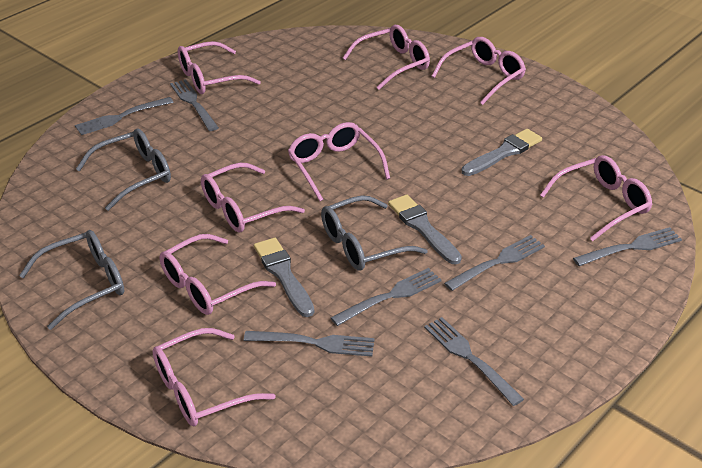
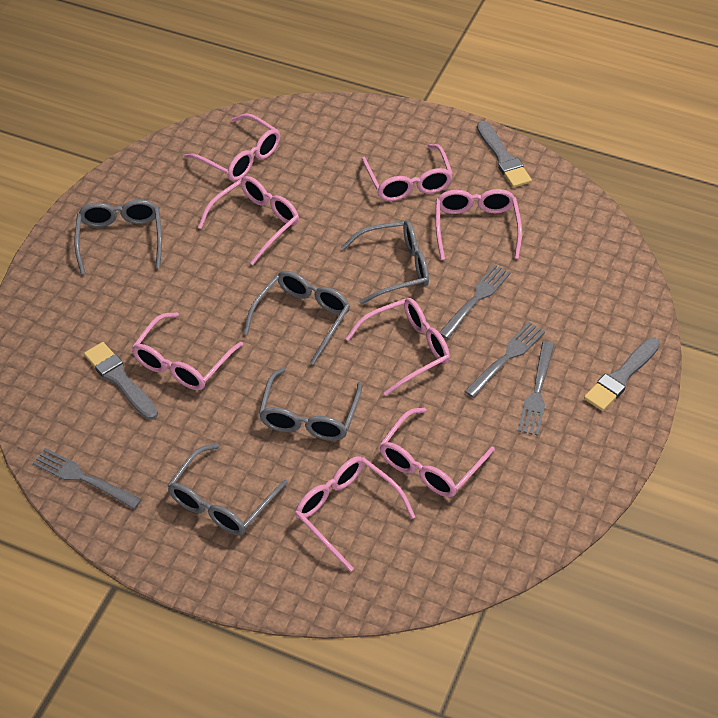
grey fork: 7 -> 4
grey glasses: 3 -> 5

